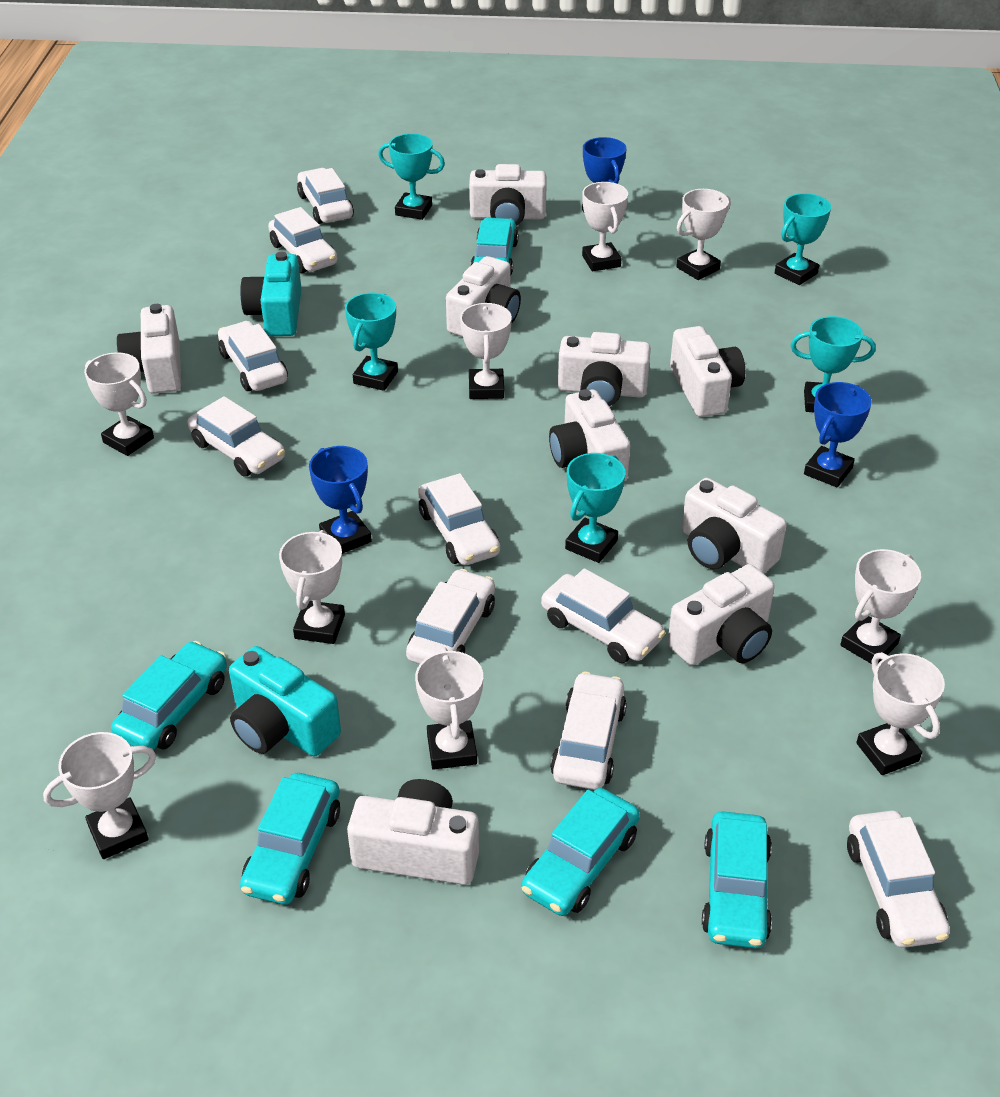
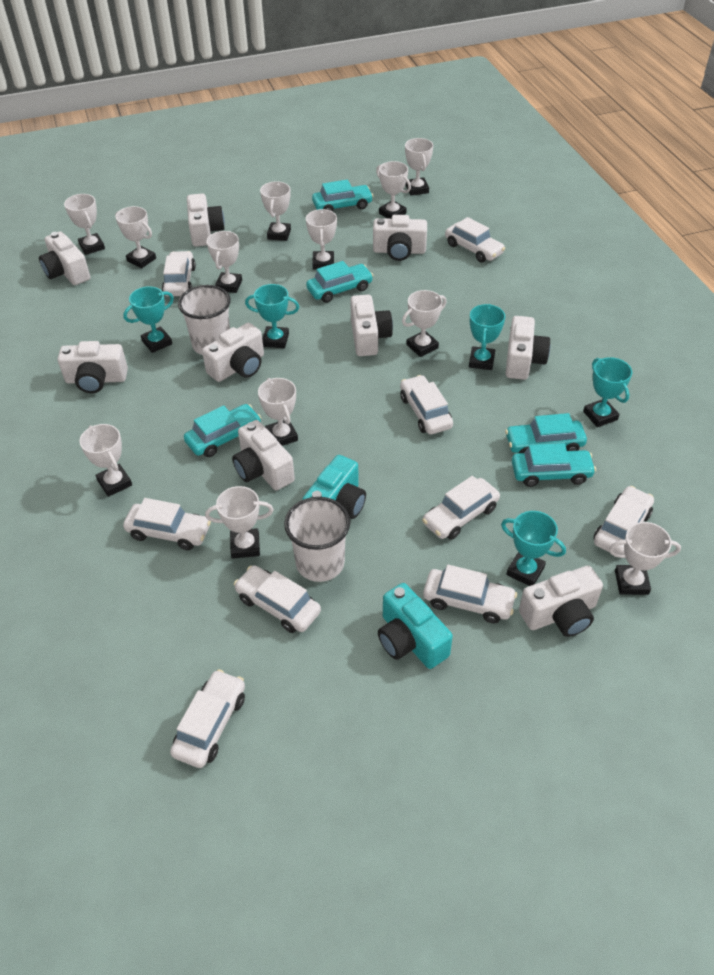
blue trophy: 3 -> 0
white cup: 0 -> 2
white trophy: 9 -> 12

